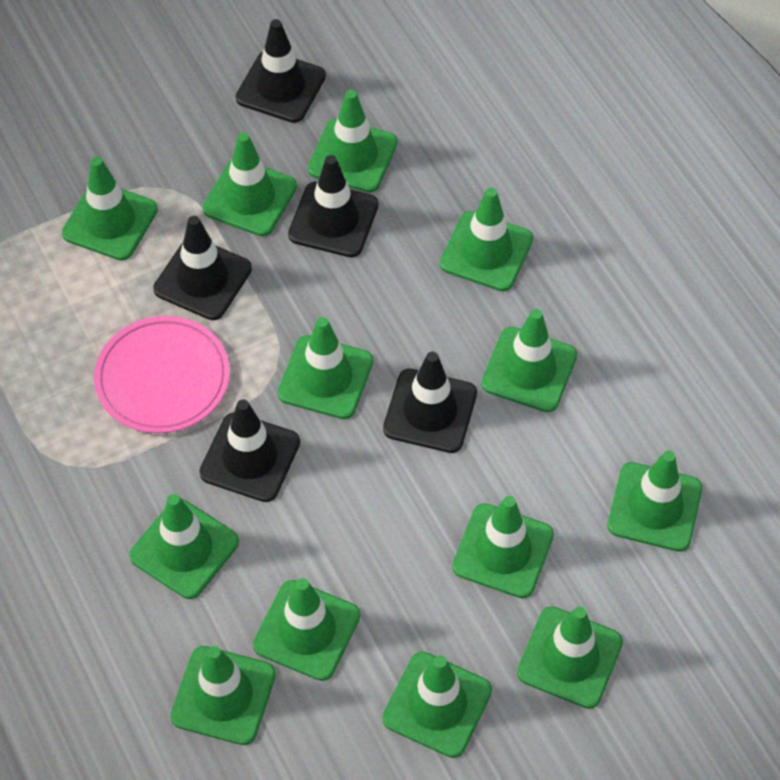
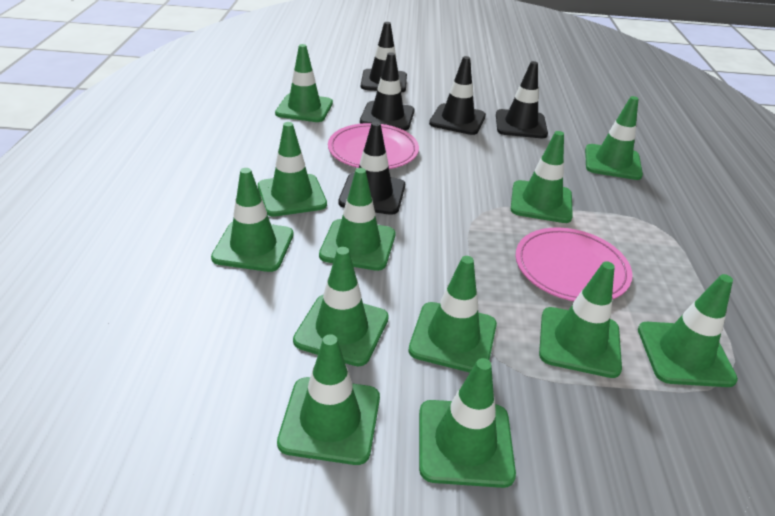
green traffic cone: 13 -> 12
pink plate: 1 -> 2

